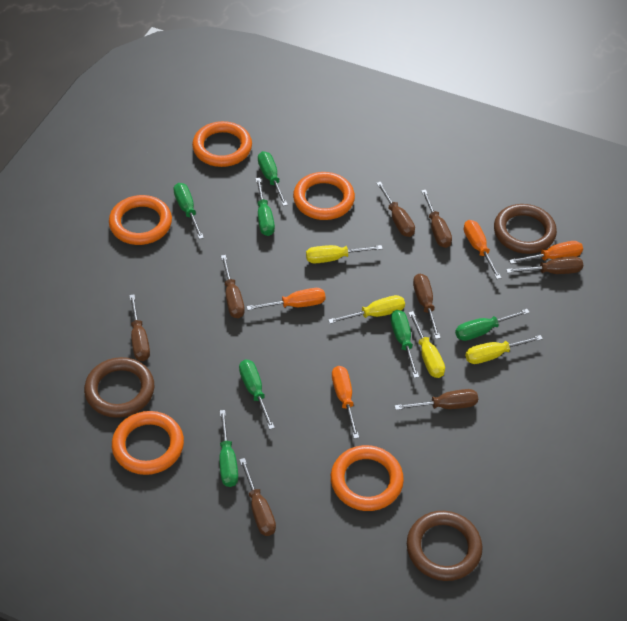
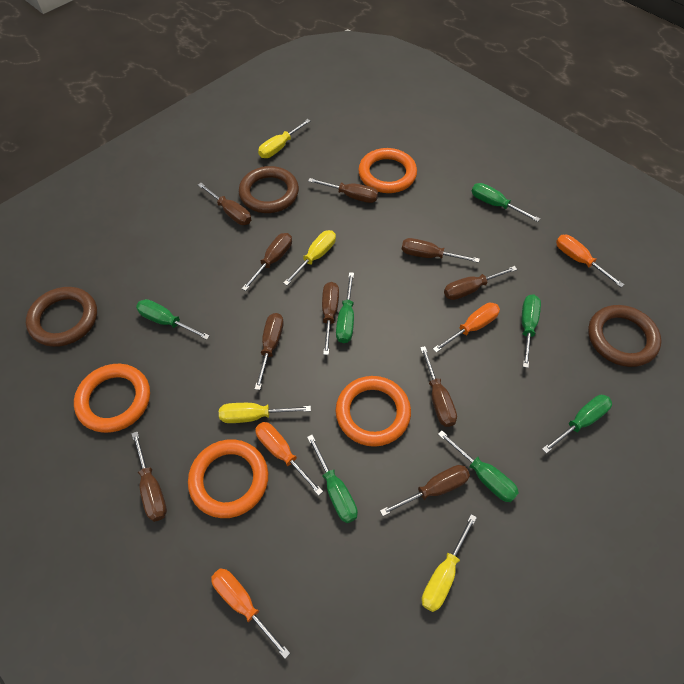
brown screwdriver: 8 -> 10
orange ring: 5 -> 4

